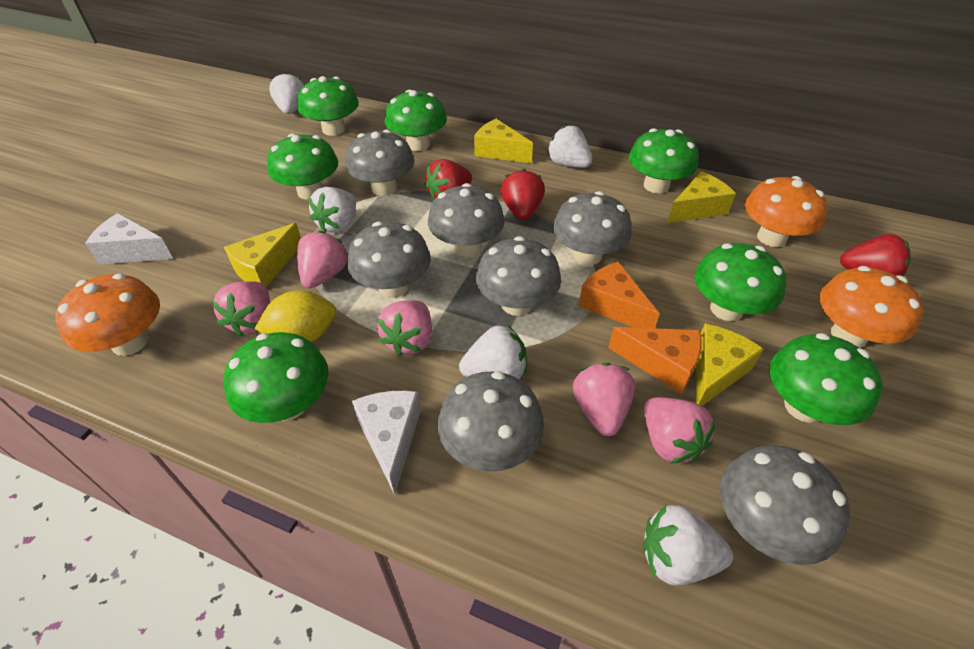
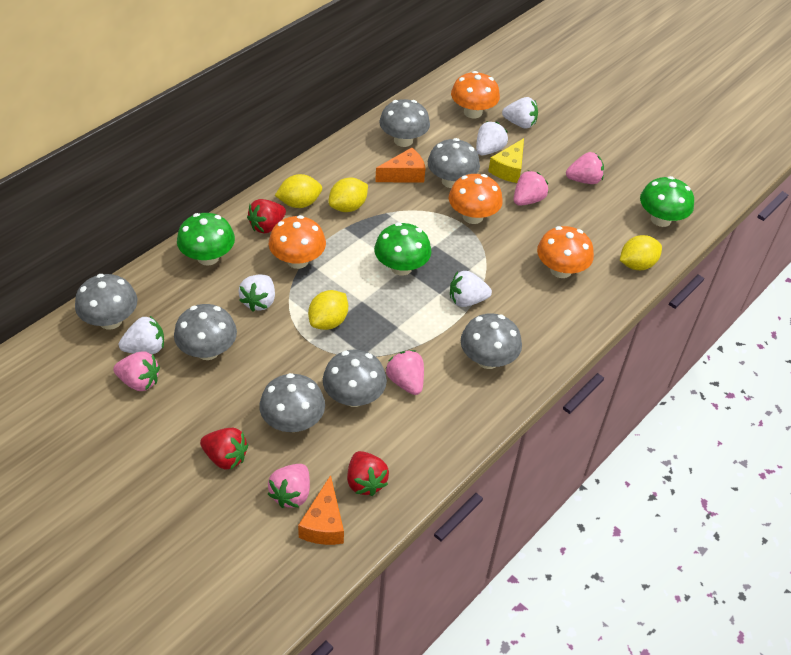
green mushroom: 7 -> 3
orange mushroom: 3 -> 4
white cheese: 2 -> 0
yellow cheese: 4 -> 1
yellow lemon: 1 -> 4

